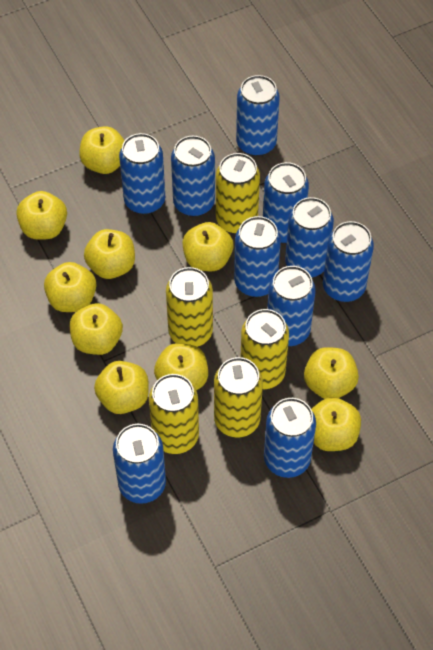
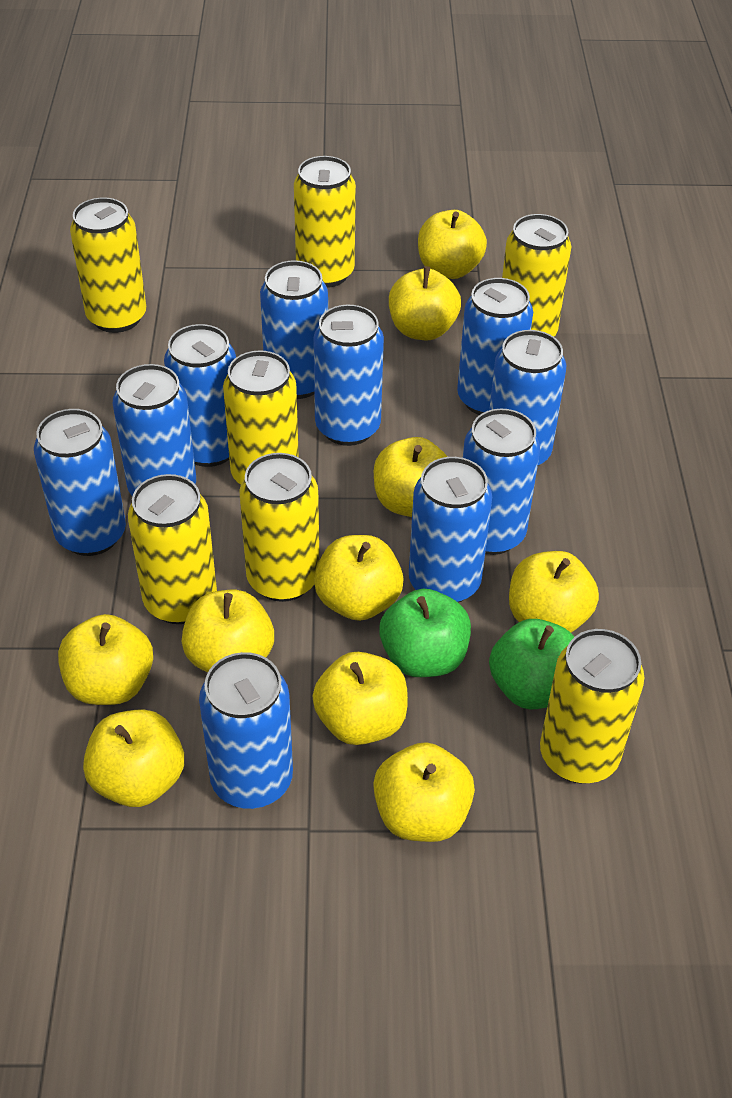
green apple: 0 -> 2
yellow can: 5 -> 7

